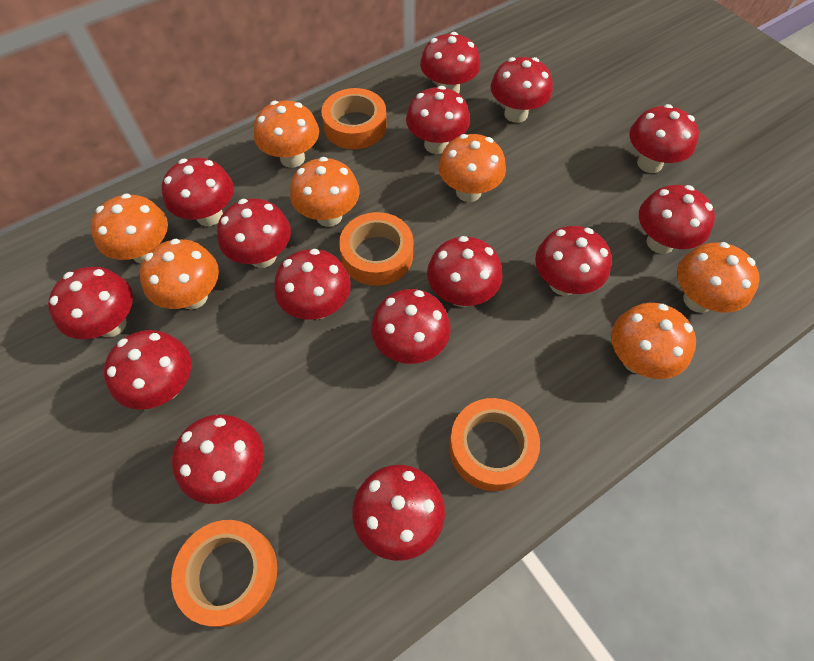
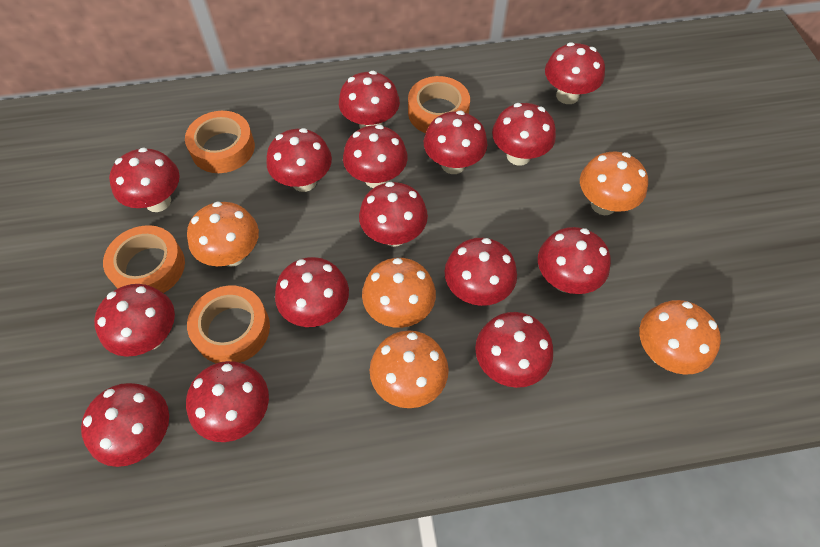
orange mushroom: 7 -> 5

